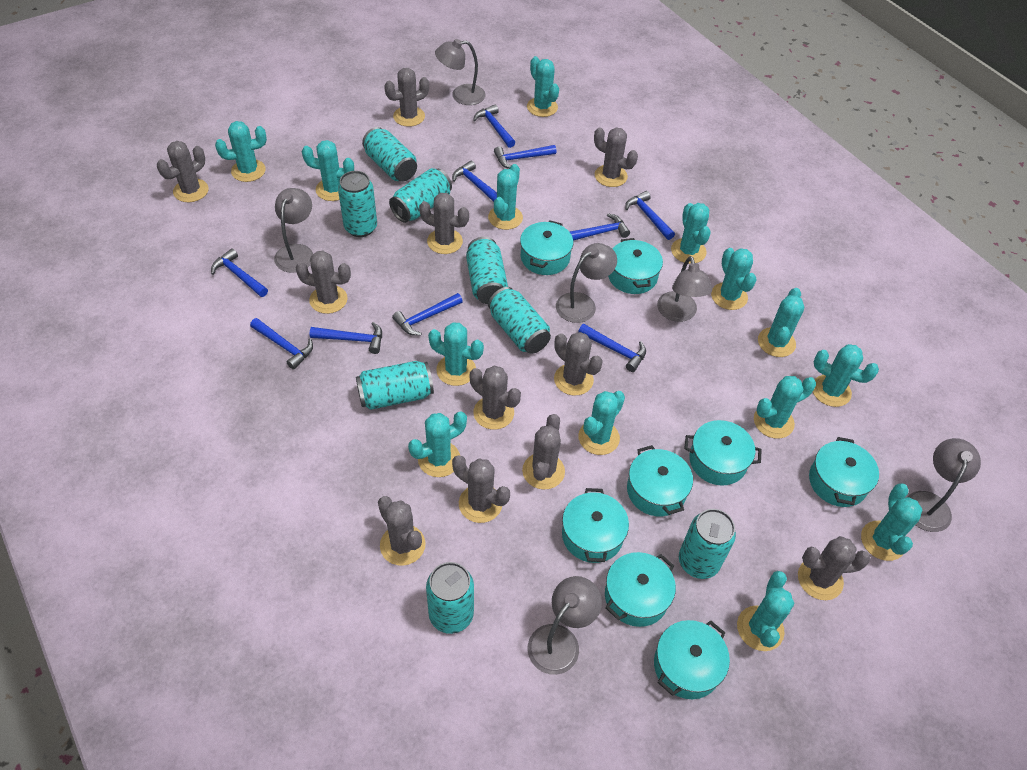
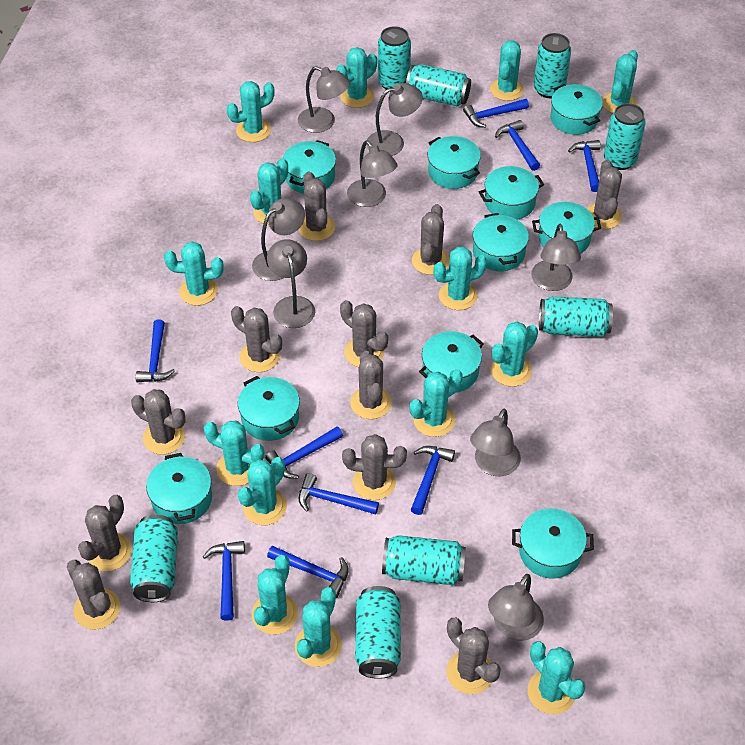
blue hammer: 10 -> 9
grey lamp: 6 -> 8
turquoise pot: 8 -> 10

